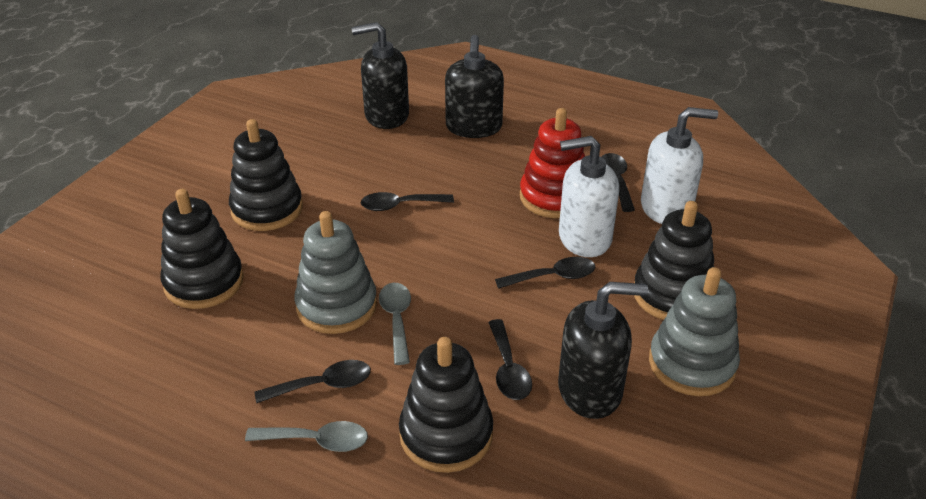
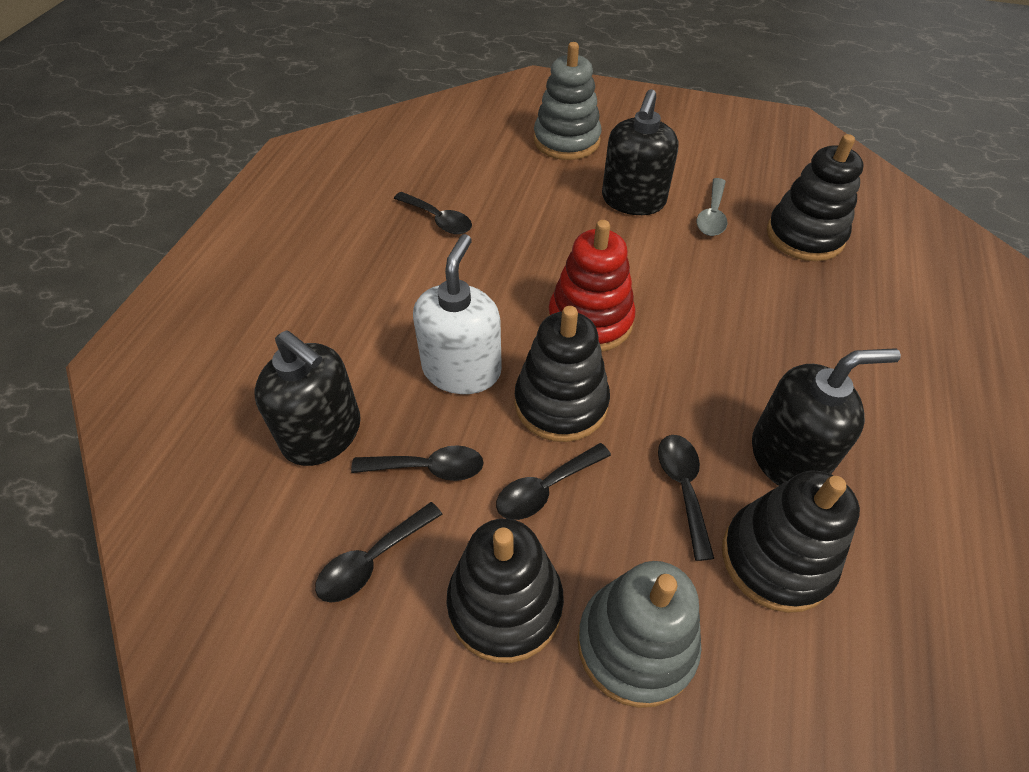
grey spoon: 2 -> 1
white soap dispenser: 2 -> 1

